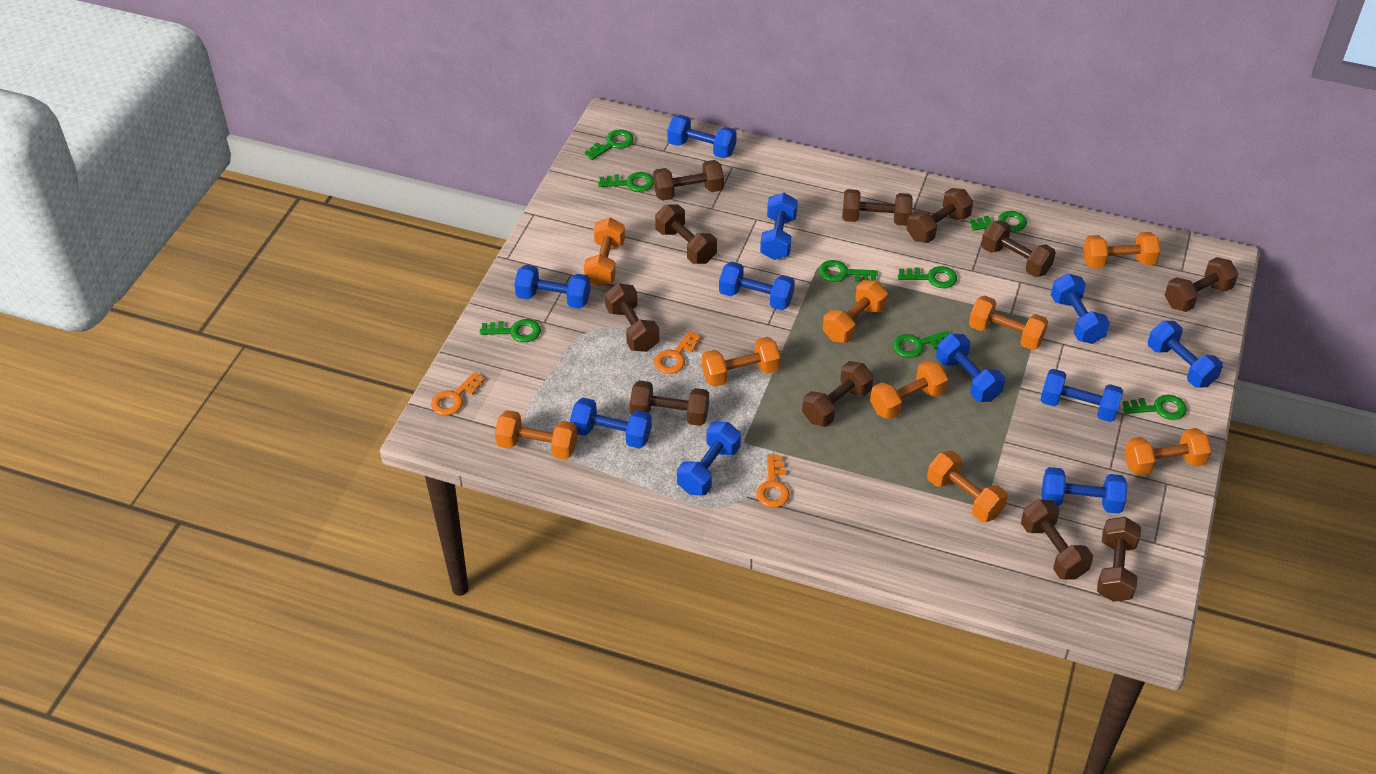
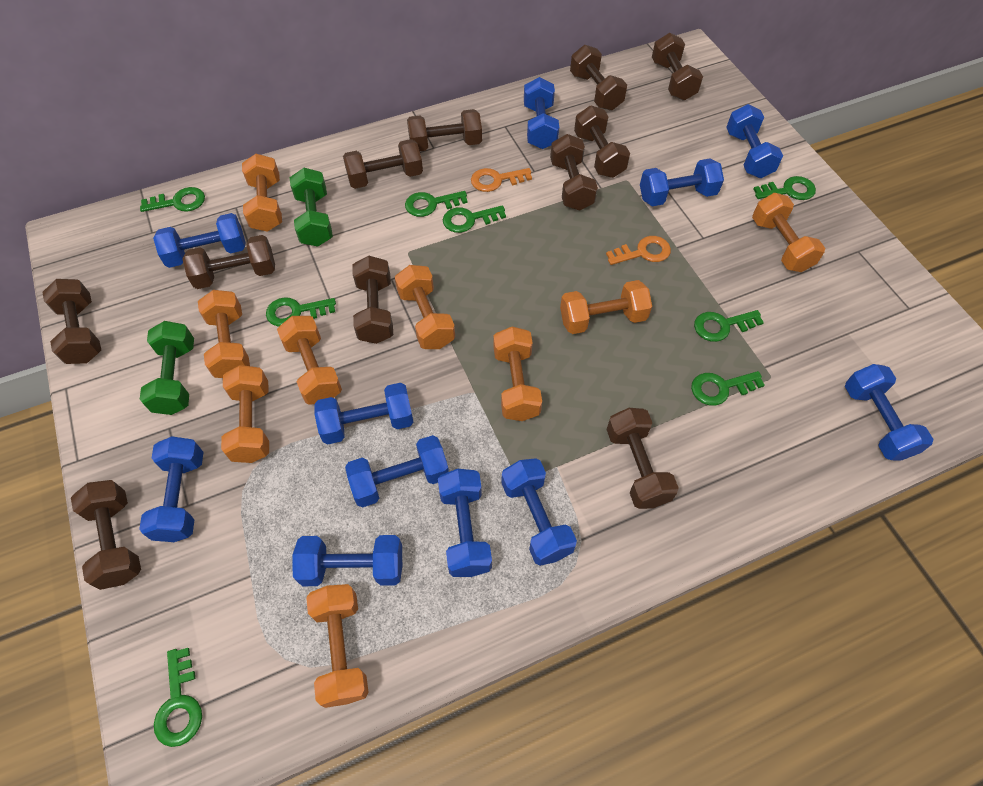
green dumbbell: 0 -> 2
orange key: 3 -> 2

